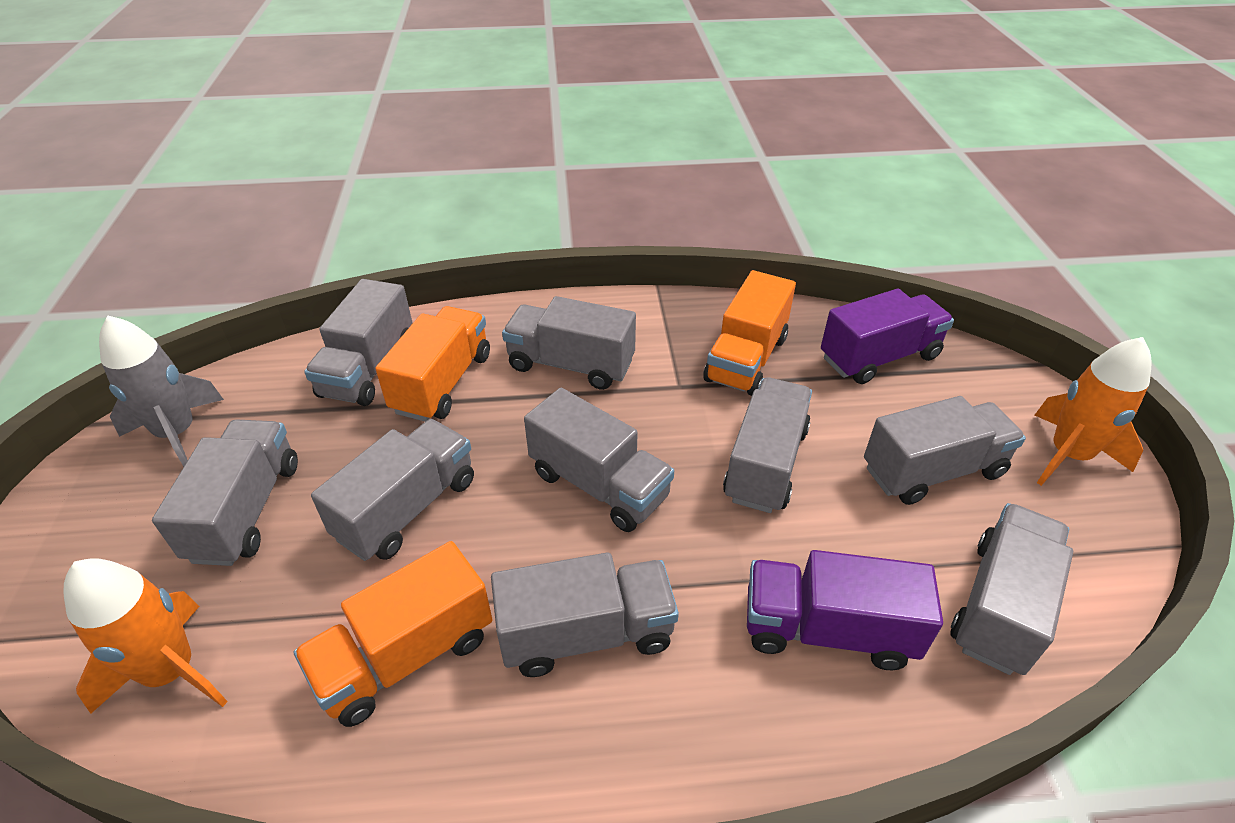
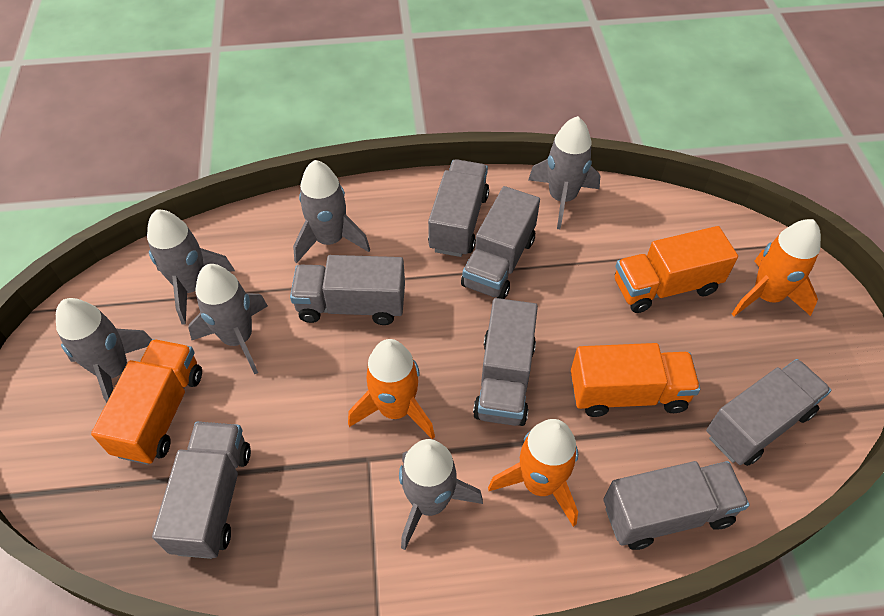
grey rocket: 1 -> 6
grey truck: 9 -> 7
orange rocket: 2 -> 3
purple truck: 2 -> 0

